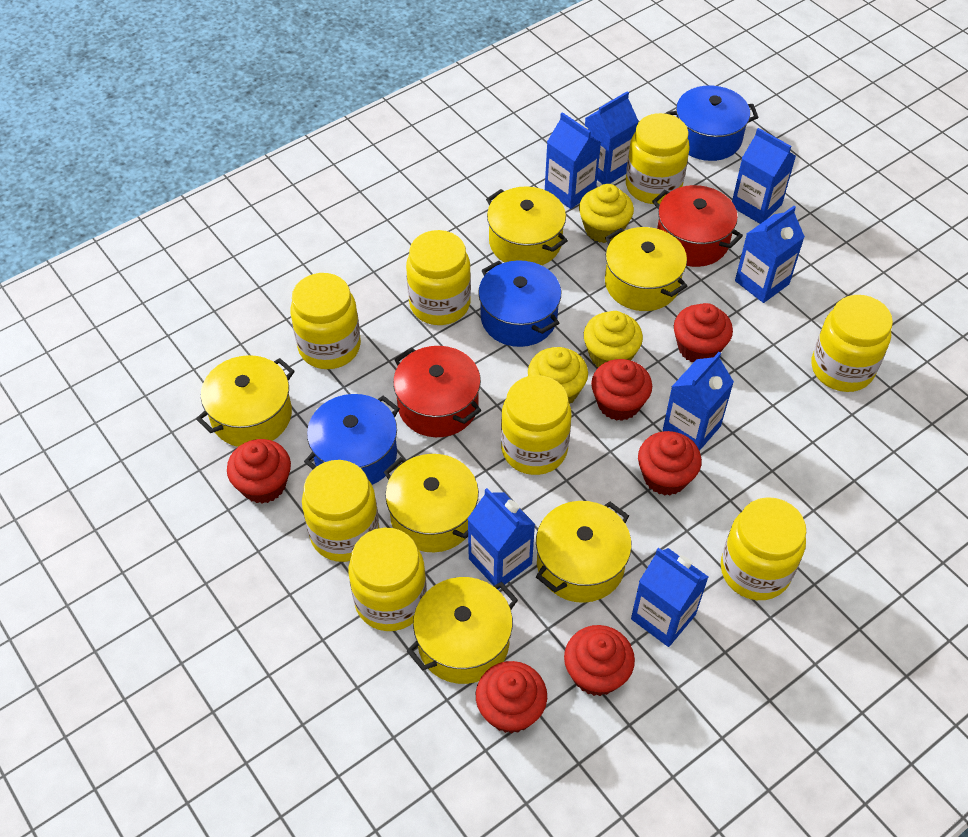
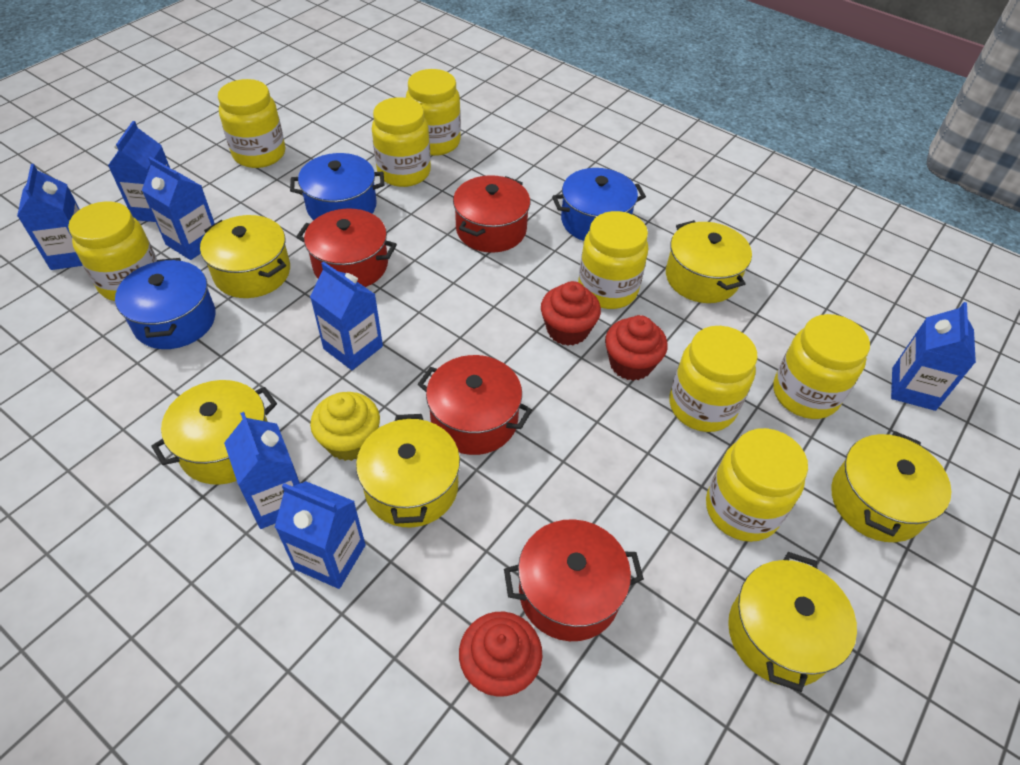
red cupcake: 6 -> 3
red pot: 2 -> 4
yellow cupcake: 3 -> 1

